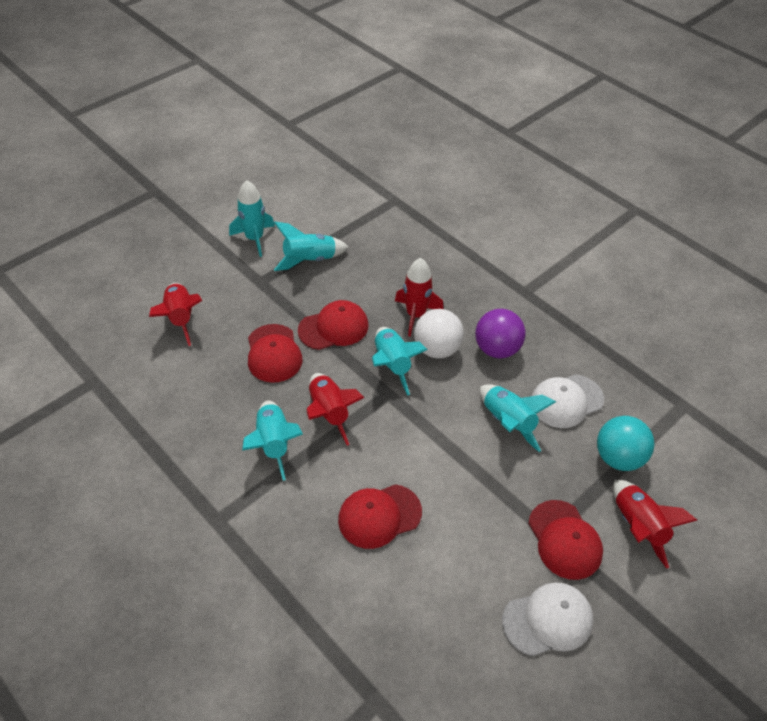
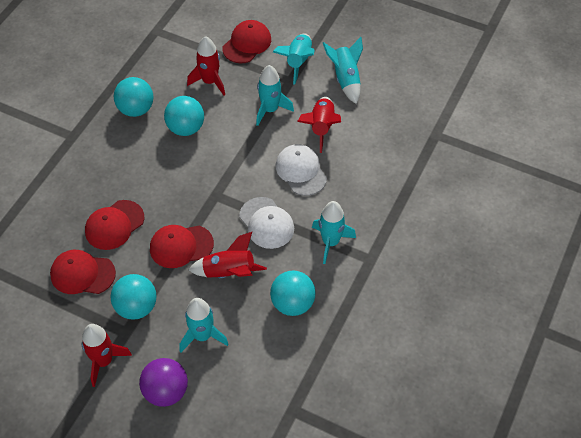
turquoise ball: 1 -> 4
white ball: 1 -> 0

